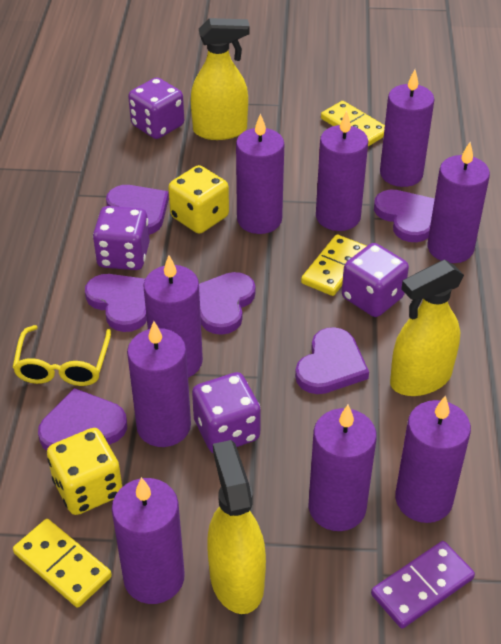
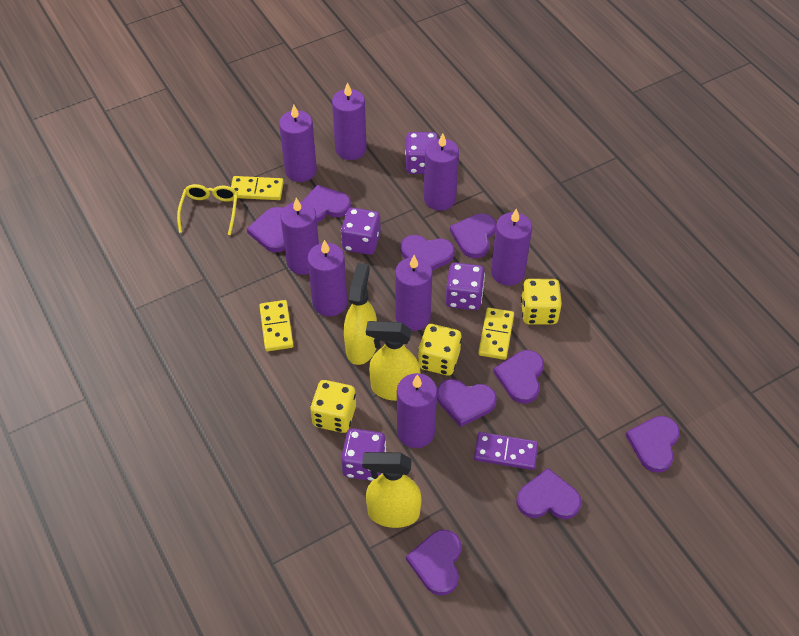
purple candle: 9 -> 8
purple heart: 6 -> 9
yellow dice: 2 -> 3

